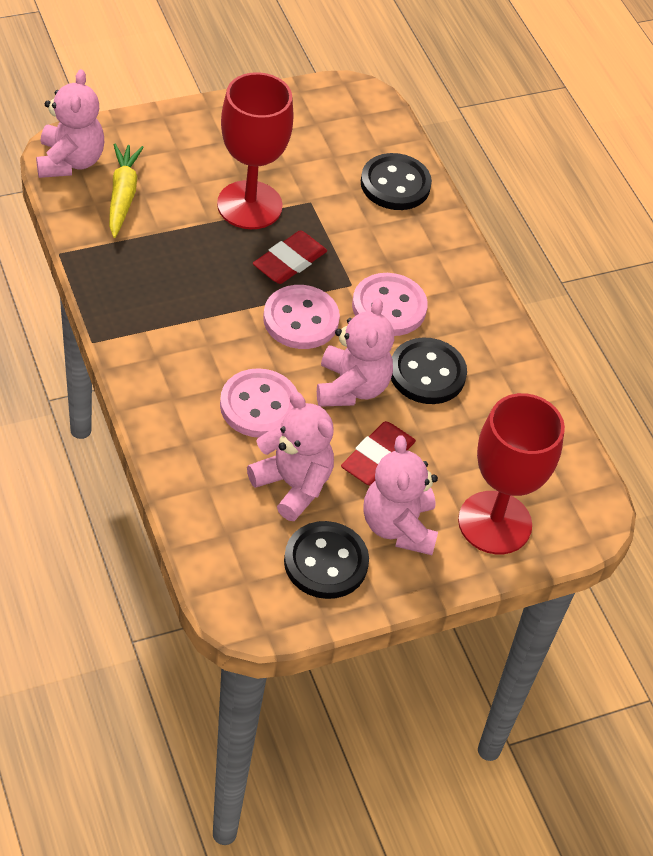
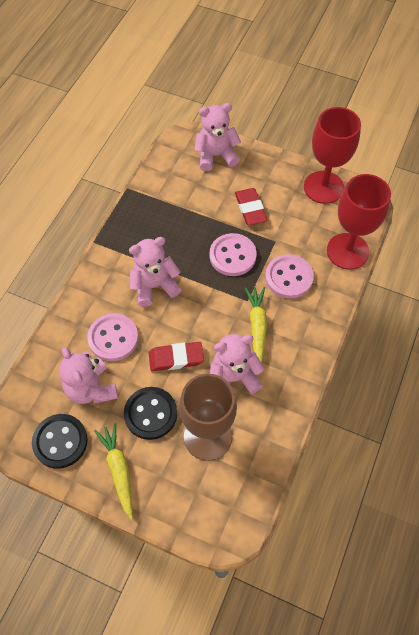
black button: 3 -> 2
brown goblet: 0 -> 1
yellow carrot: 1 -> 2

